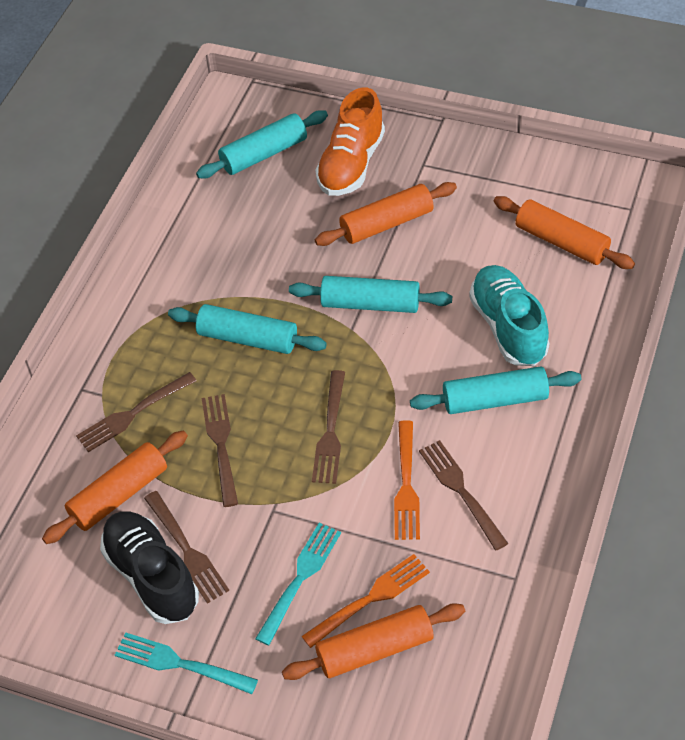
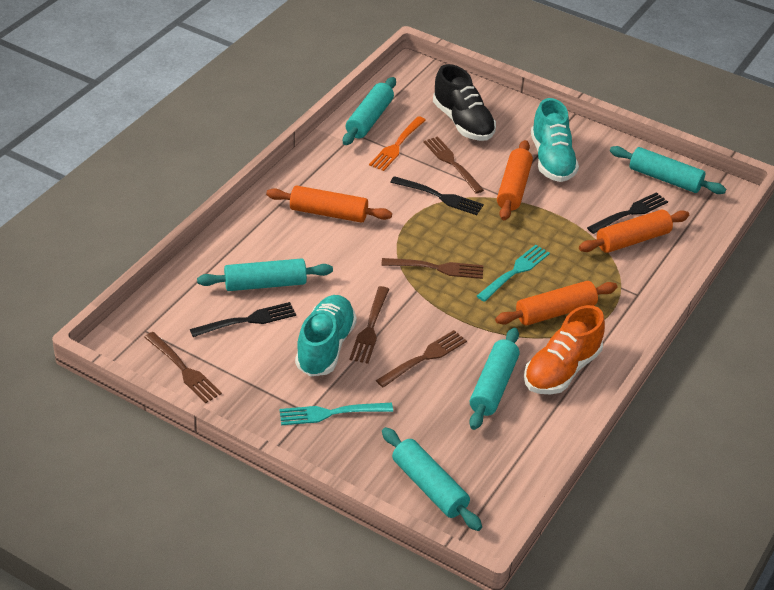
black fork: 0 -> 3
orange fork: 2 -> 1
turquoise rolling pin: 4 -> 5
turquoise shoe: 1 -> 2

